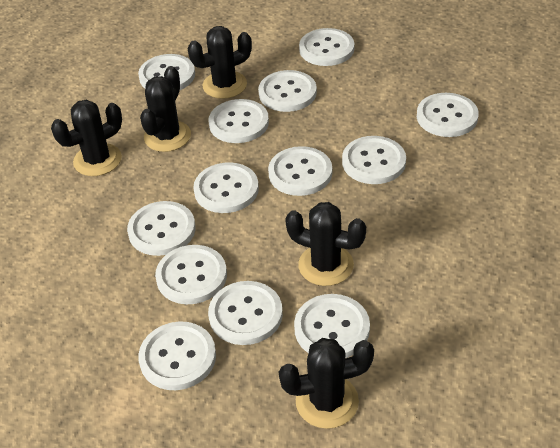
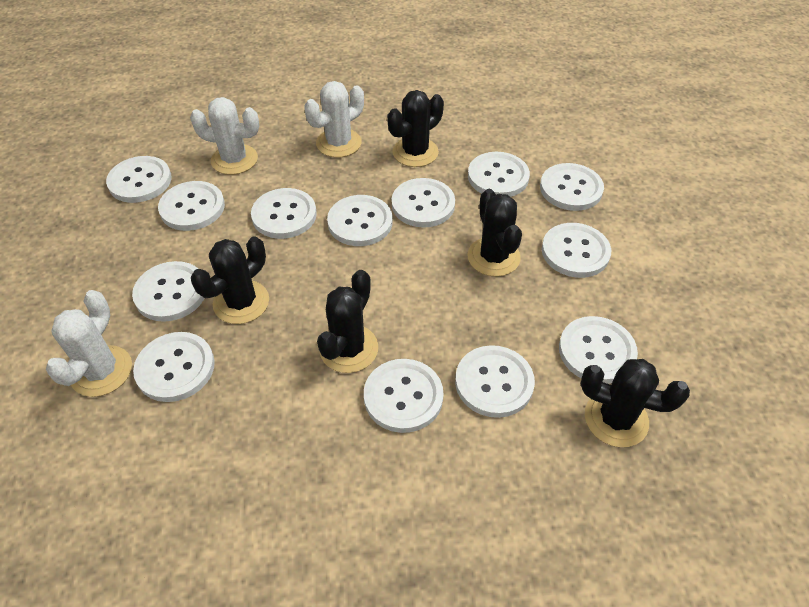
white cactus: 0 -> 3

